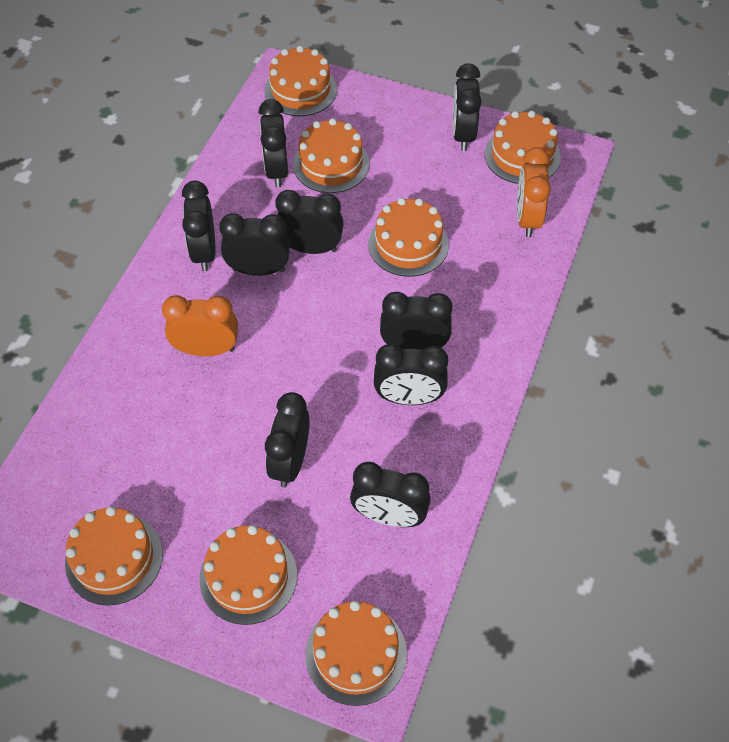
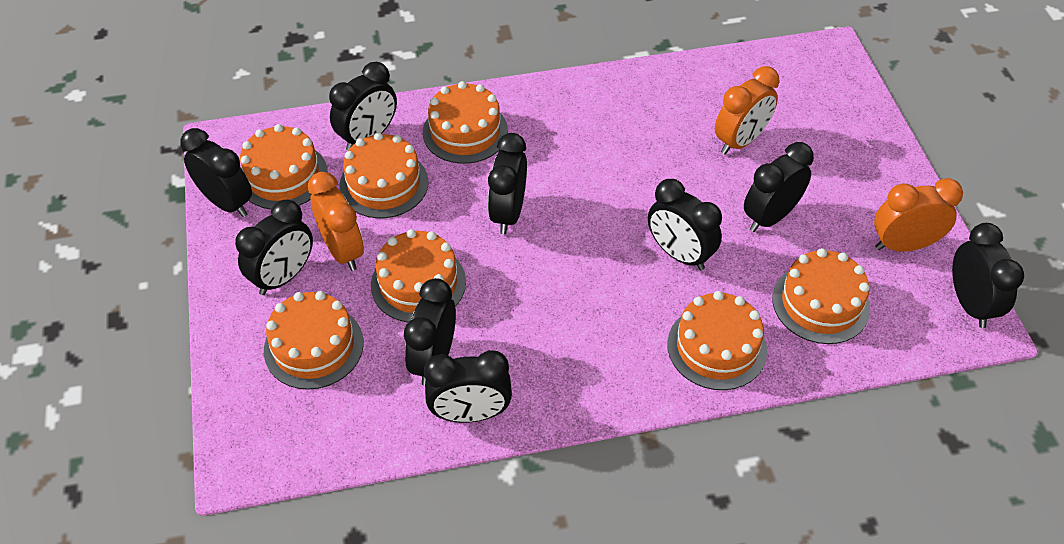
orange clock: 2 -> 3

